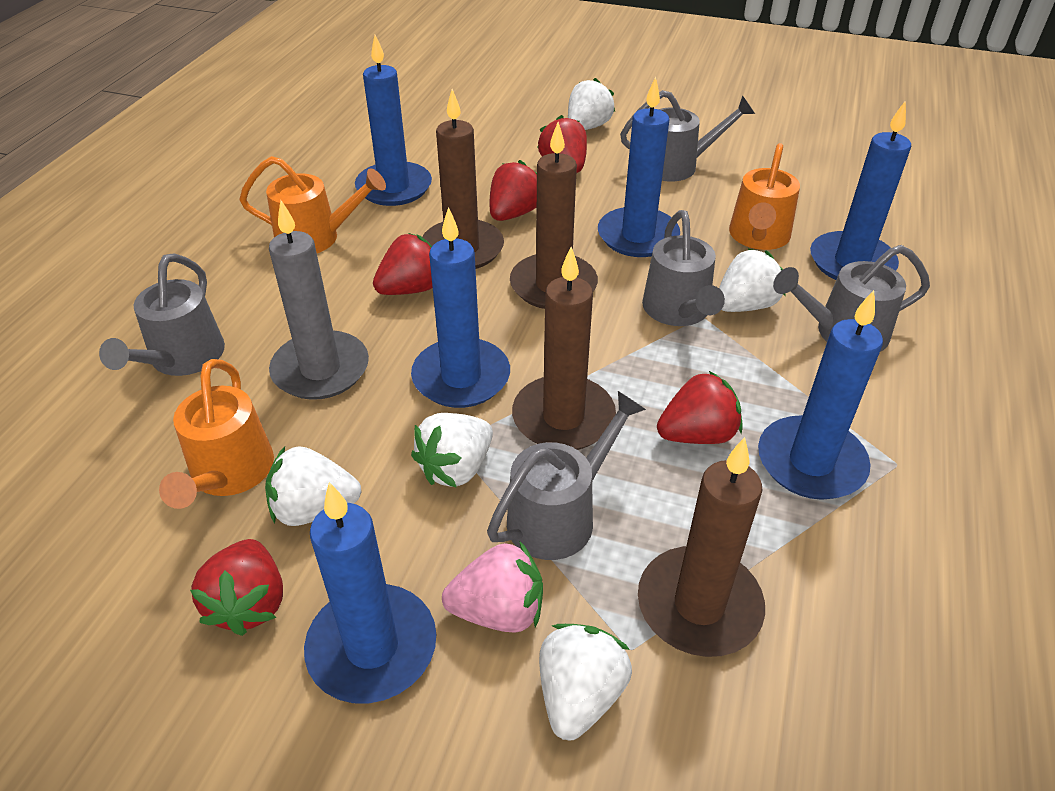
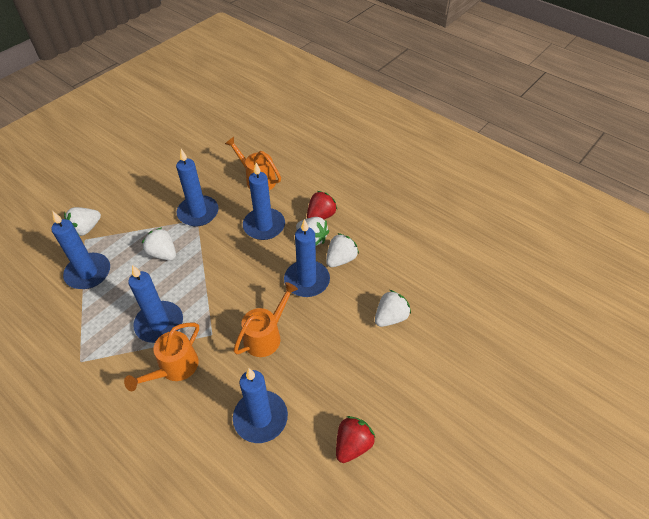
brown candle: 4 -> 0
grey candle: 1 -> 0
grey watering can: 5 -> 0
pink strawberry: 1 -> 0
red strawberry: 5 -> 2

